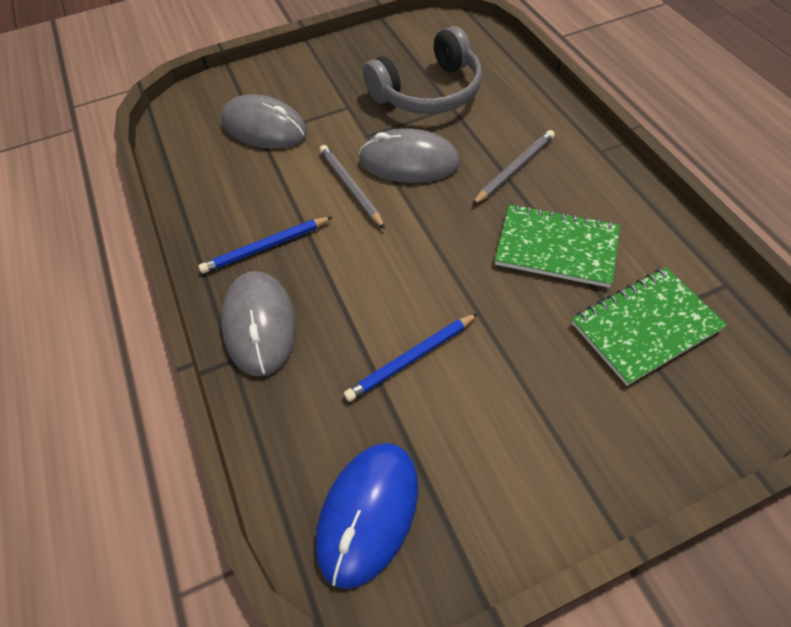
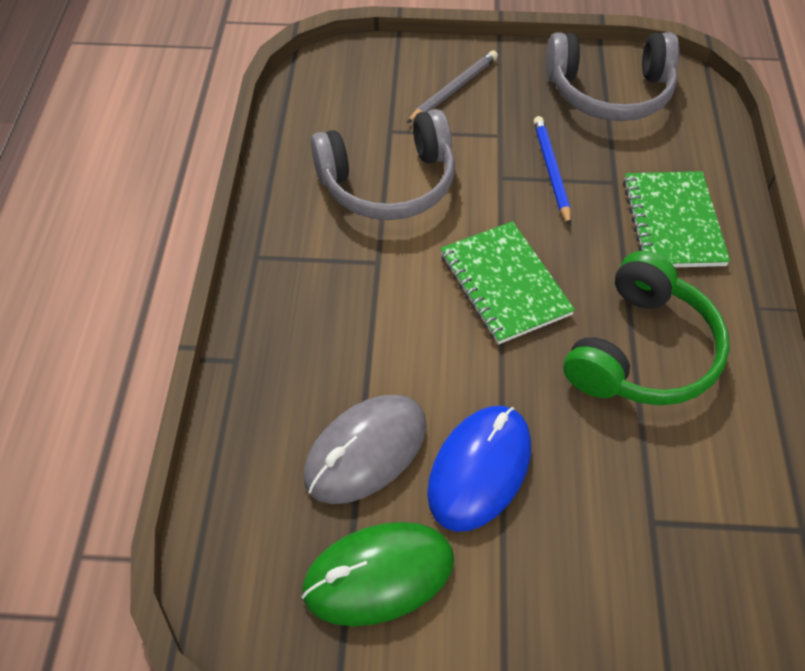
blue pencil: 2 -> 1
green headphones: 0 -> 1
green mouse: 0 -> 1
grey headphones: 1 -> 2
grey mouse: 3 -> 1
grey pencil: 2 -> 1

